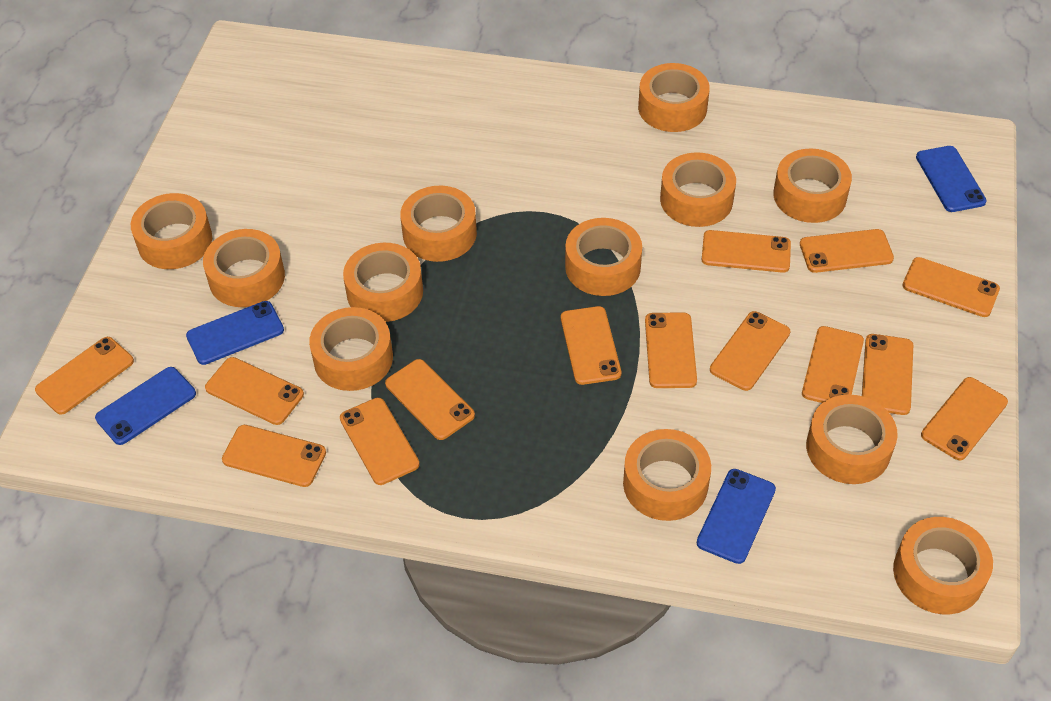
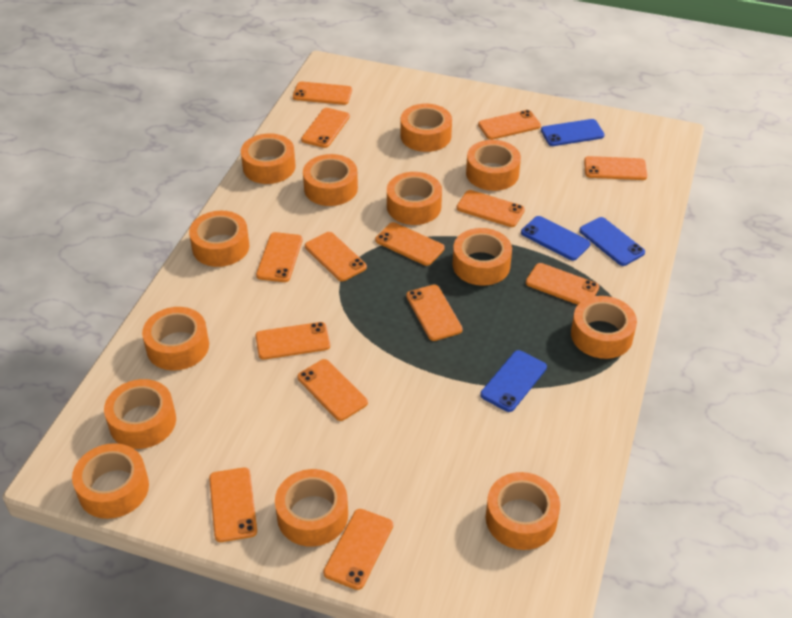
orange tape: 12 -> 13

